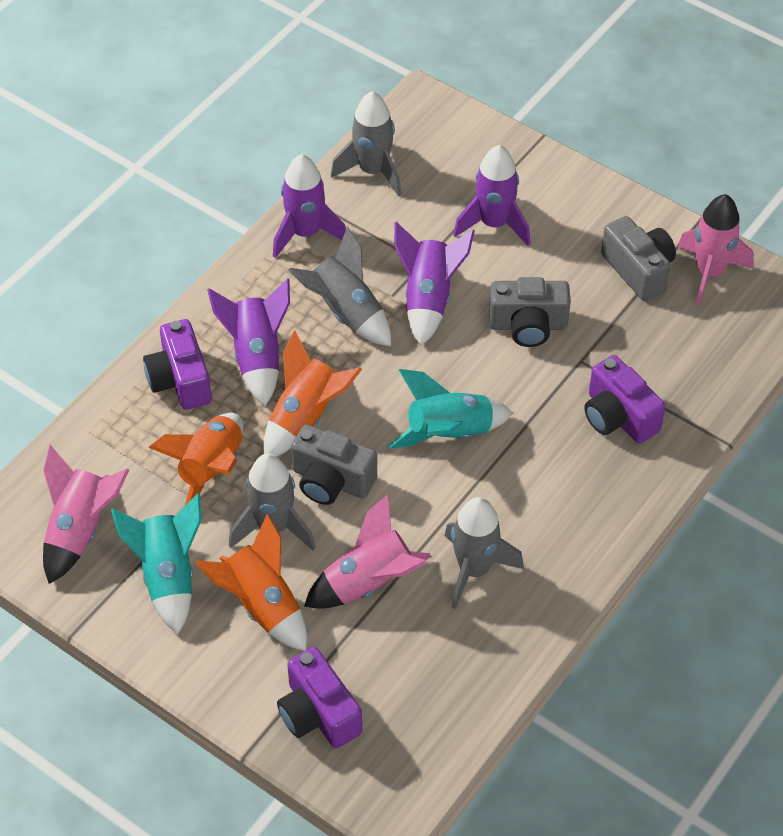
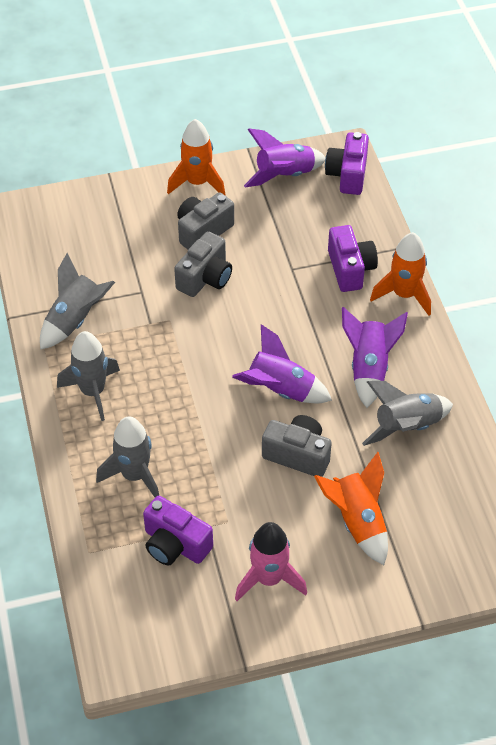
pink rocket: 3 -> 1
purple rocket: 4 -> 3
turquoise rocket: 2 -> 0

